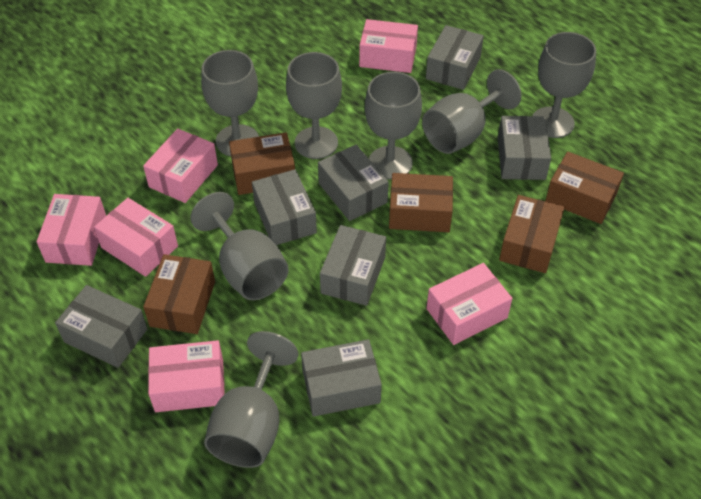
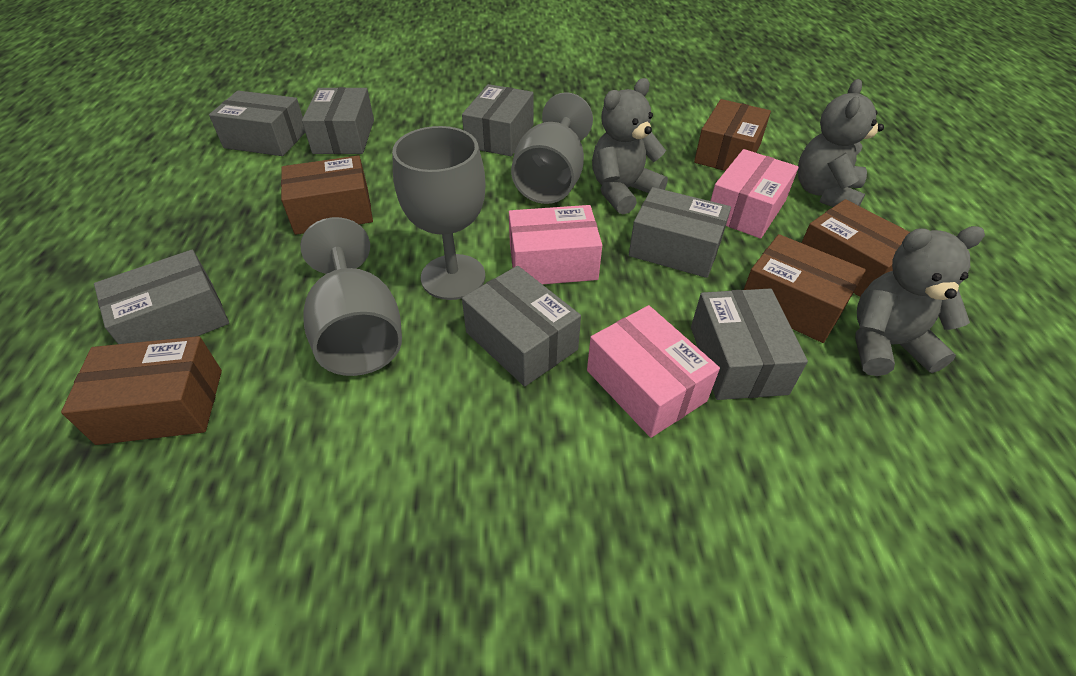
grey goblet: 7 -> 3
grey teddy bear: 0 -> 3
pink box: 6 -> 3

